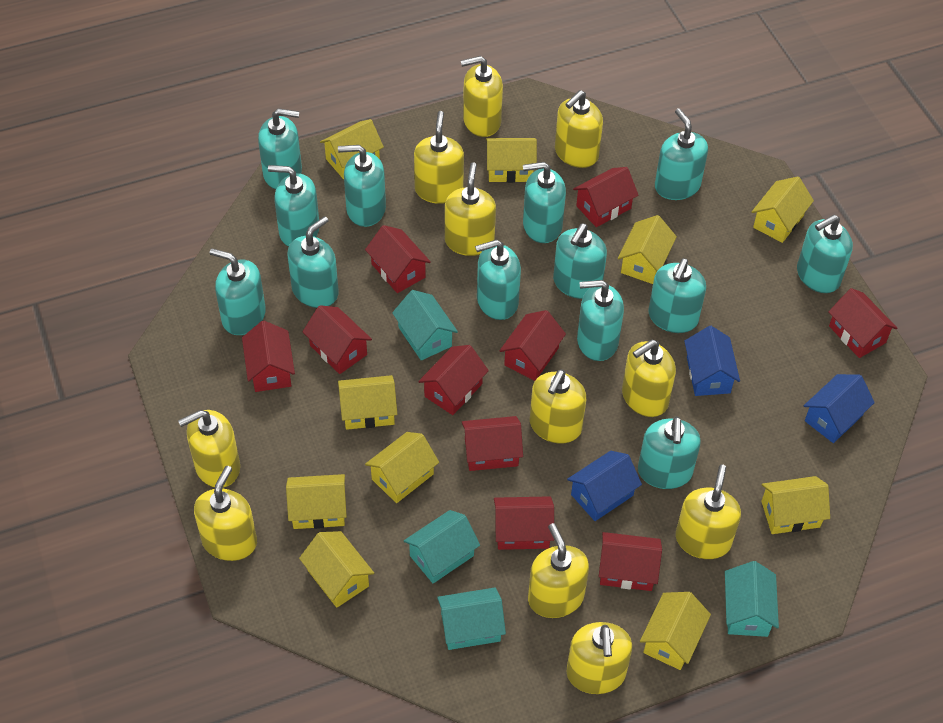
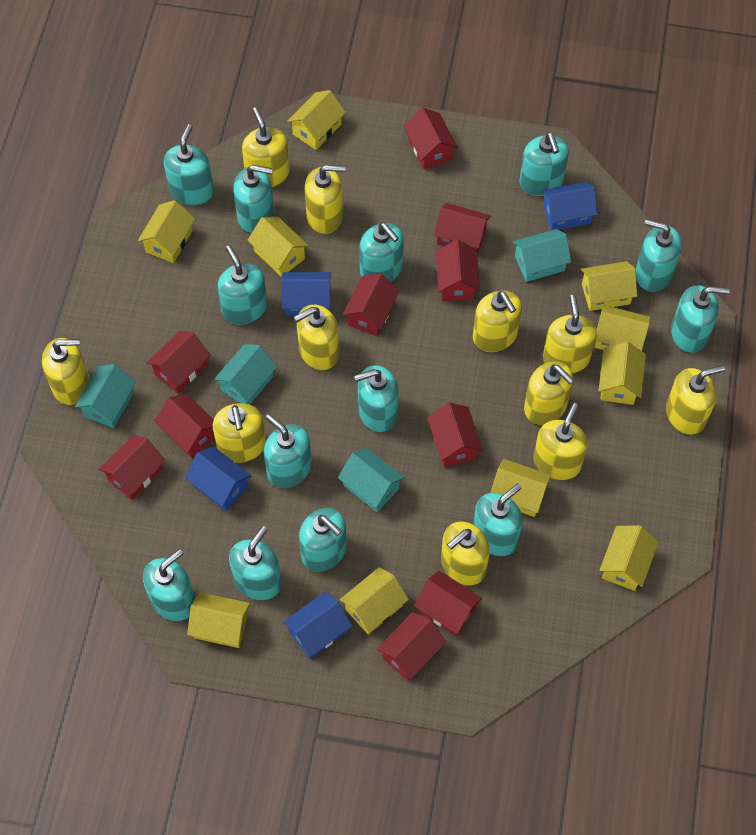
blue house: 3 -> 4

